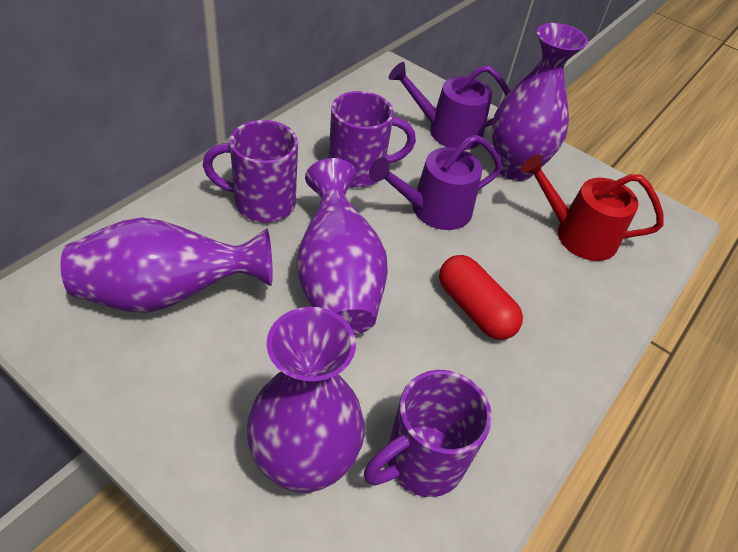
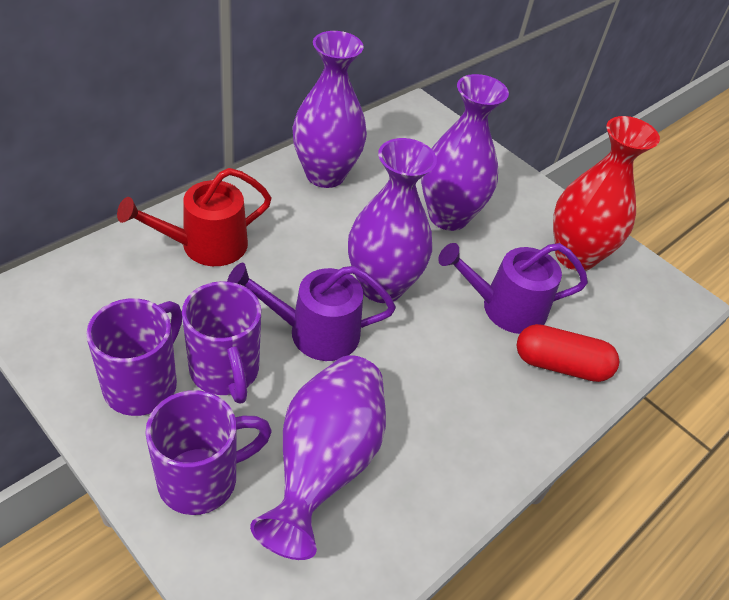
red vase: 0 -> 1

